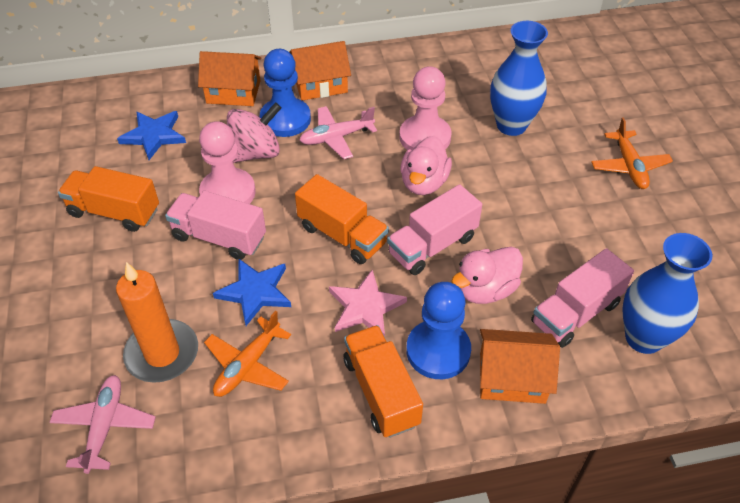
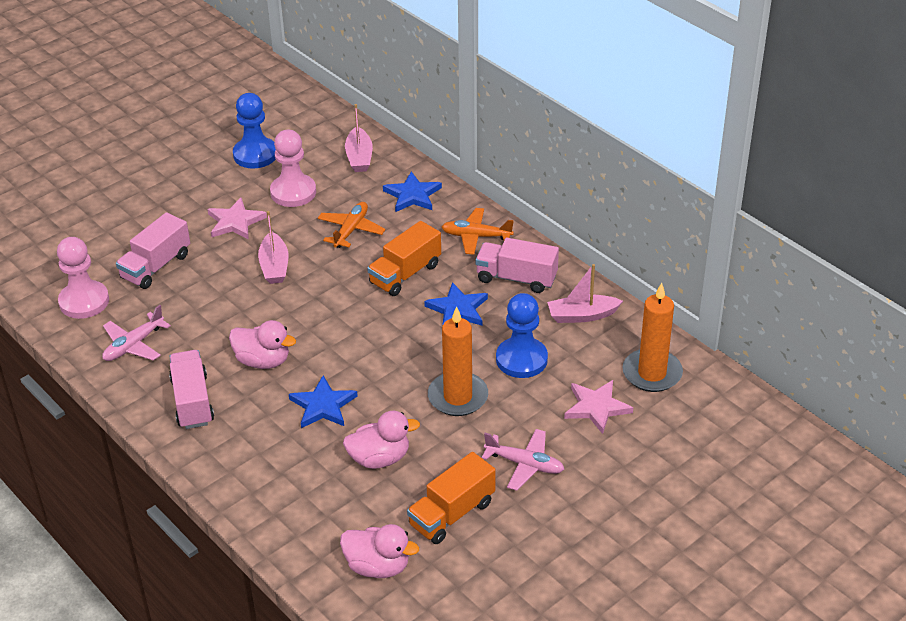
blue star: 2 -> 3
blue vase: 2 -> 0
orange candle: 1 -> 2
orange house: 3 -> 0
orange truck: 3 -> 2
pink boat: 0 -> 3
pink duck: 2 -> 3
pink spinning top: 1 -> 0
pink star: 1 -> 2

